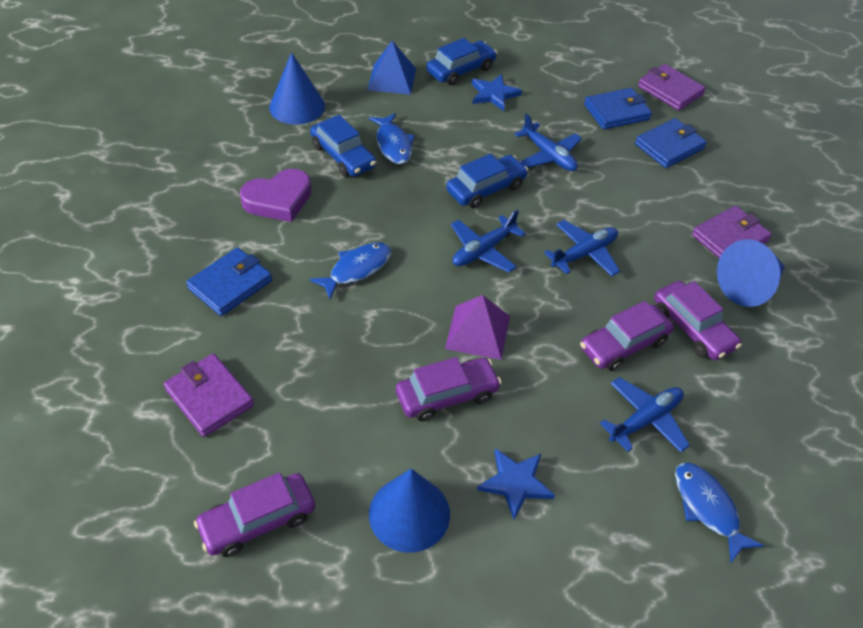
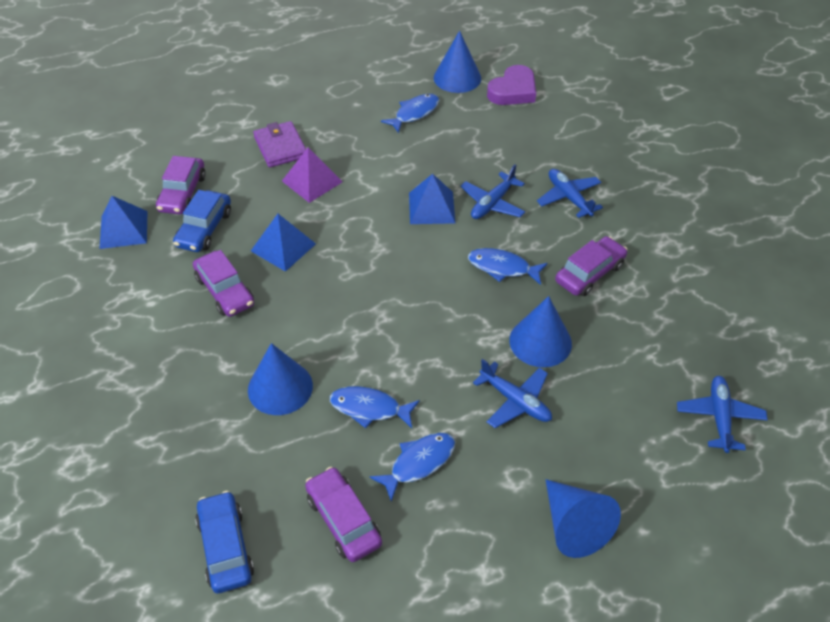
blue car: 3 -> 2
blue cone: 3 -> 4
blue fish: 3 -> 4
blue pyramid: 1 -> 3
blue star: 2 -> 0
blue wallet: 3 -> 0
purple wallet: 3 -> 1

